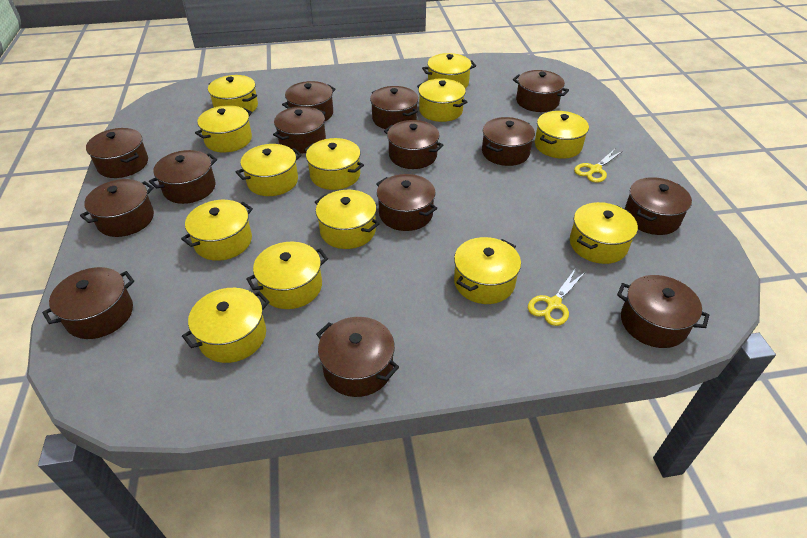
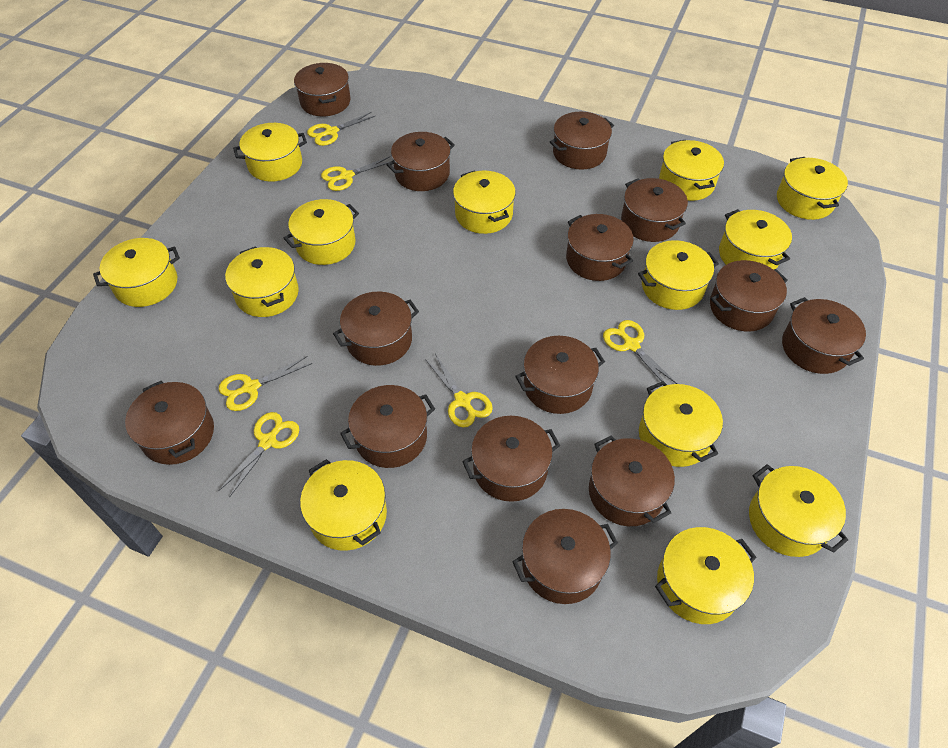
yellow scissors: 2 -> 6

